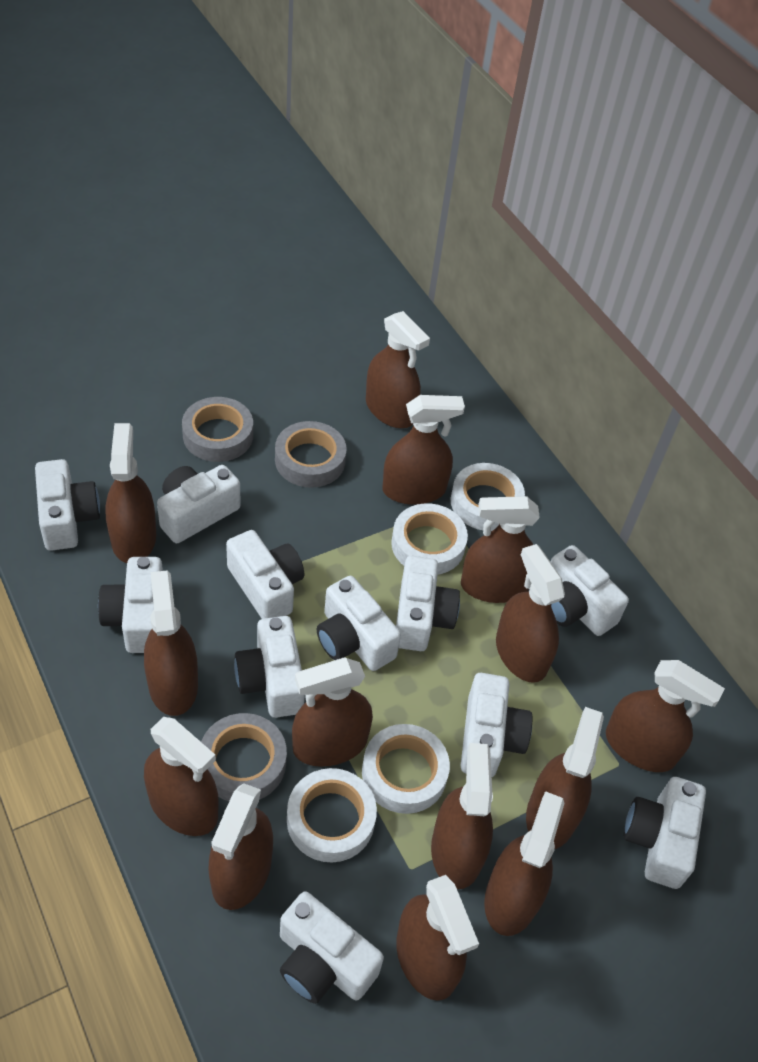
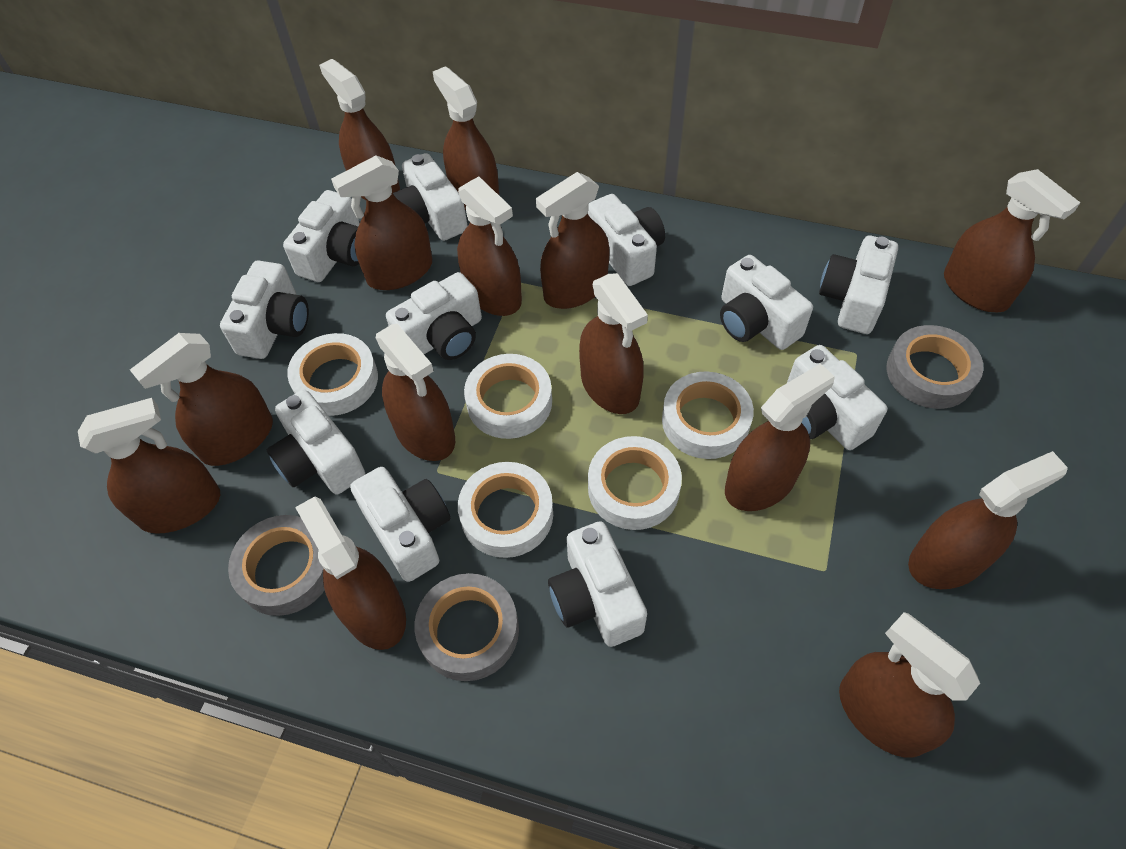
white tape: 4 -> 5

